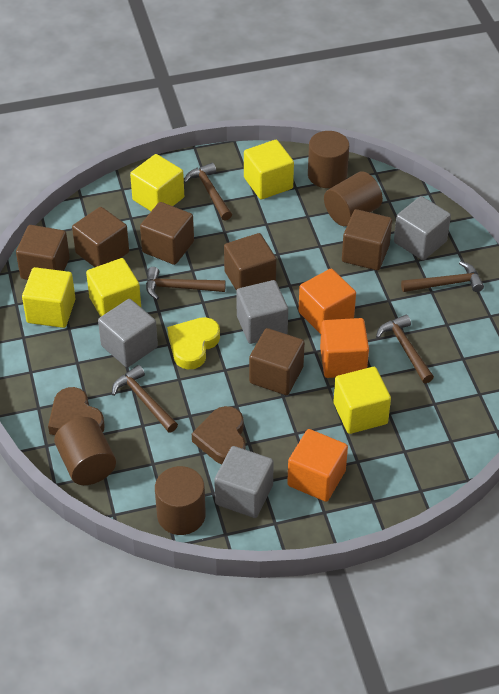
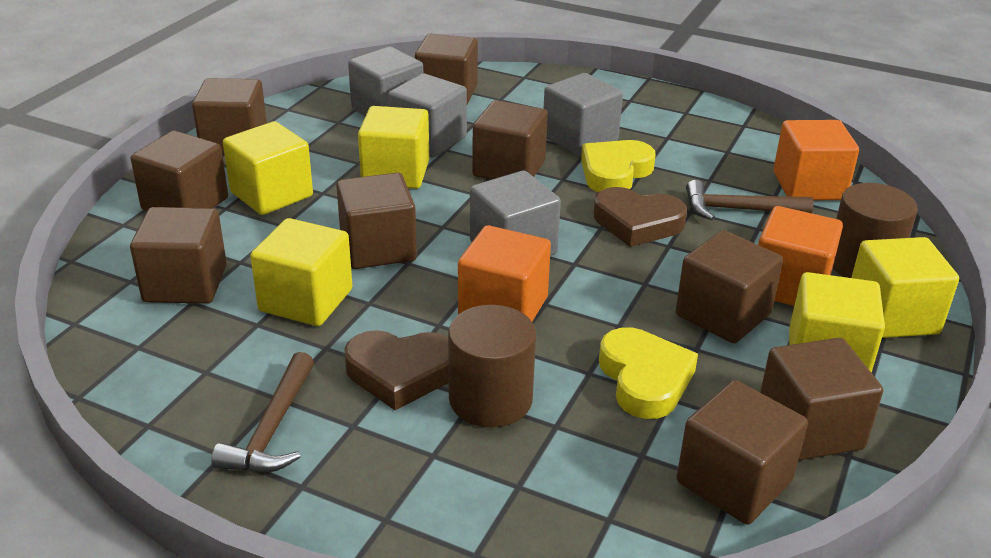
brown cube: 6 -> 9
brown cylinder: 4 -> 2
brown hammer: 5 -> 2
yellow heart: 1 -> 2

